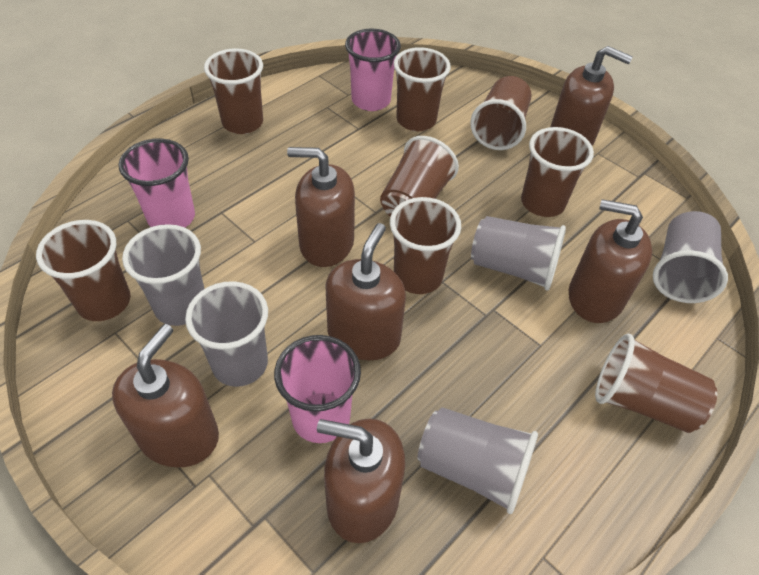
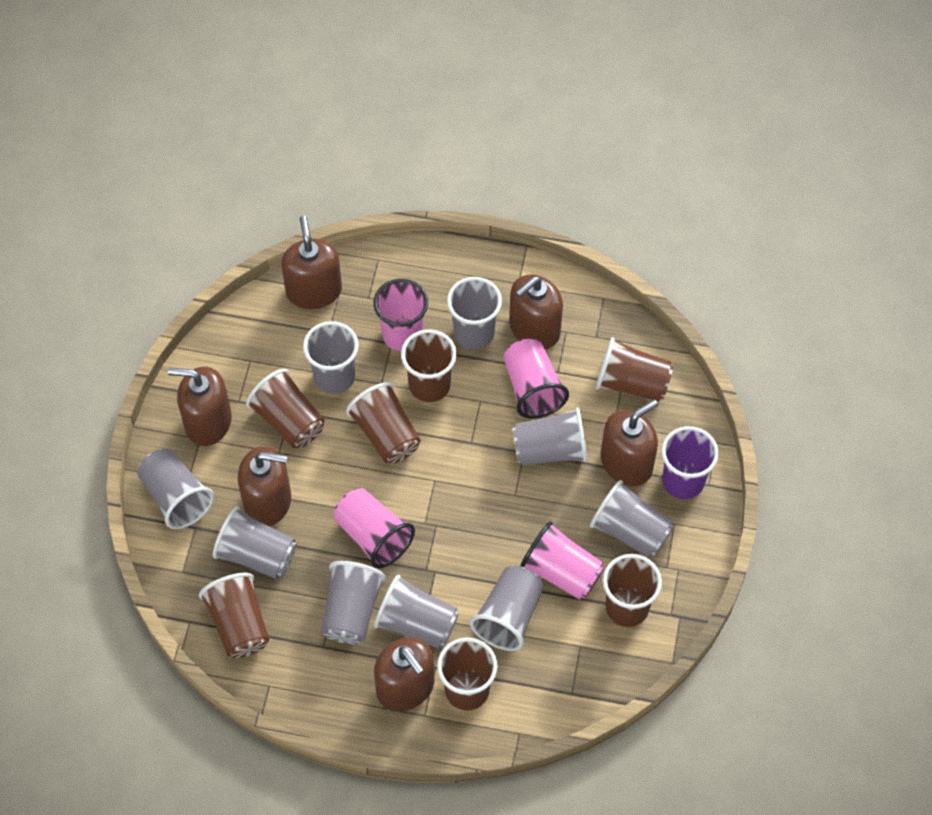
brown cup: 8 -> 7
grey cup: 5 -> 9
pink cup: 3 -> 4
purple cup: 0 -> 1

